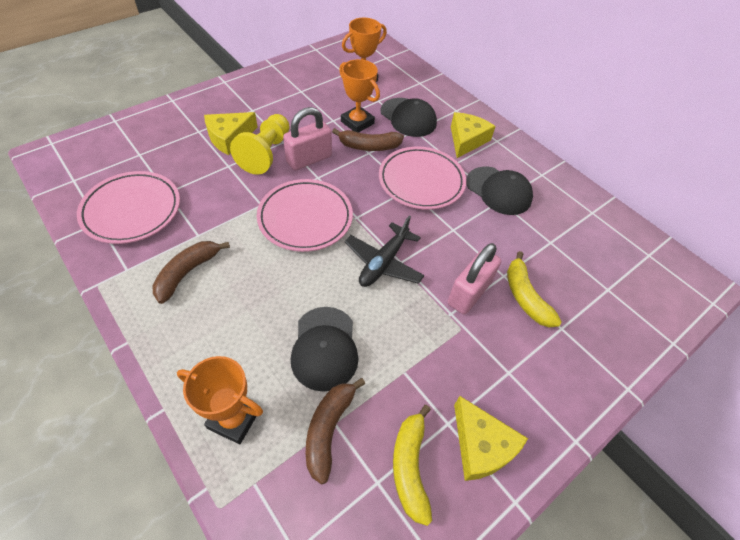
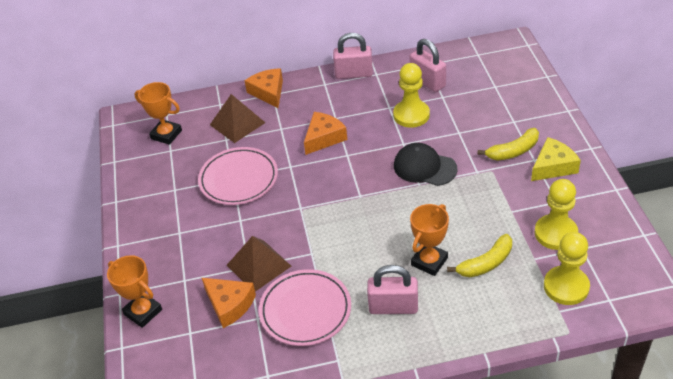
black cap: 3 -> 1
black plane: 1 -> 0
brown banana: 3 -> 0
brown pyramid: 0 -> 2
orange cheese: 0 -> 3
pink padlock: 2 -> 3
pink plate: 3 -> 2
yellow cheese: 3 -> 1
yellow pawn: 1 -> 3

